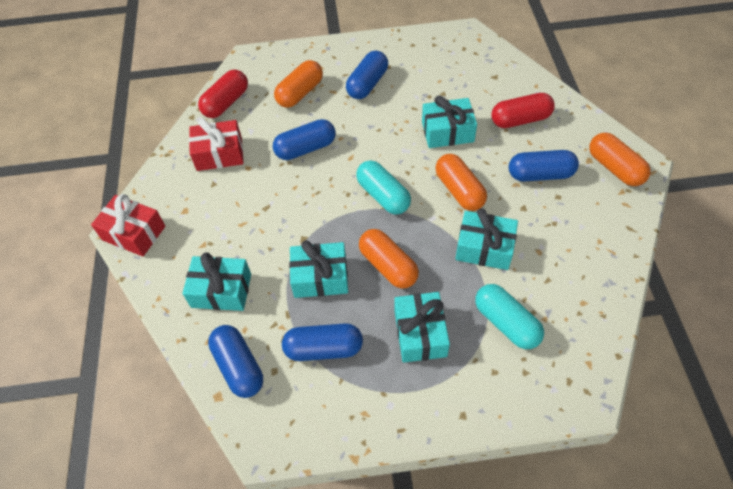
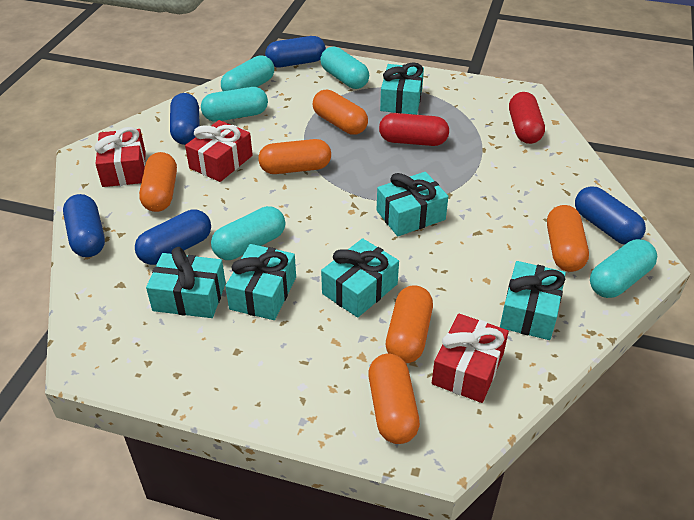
orange capsule: 4 -> 6
red gift: 2 -> 3
turquoise capsule: 2 -> 5
turquoise gift: 5 -> 6

